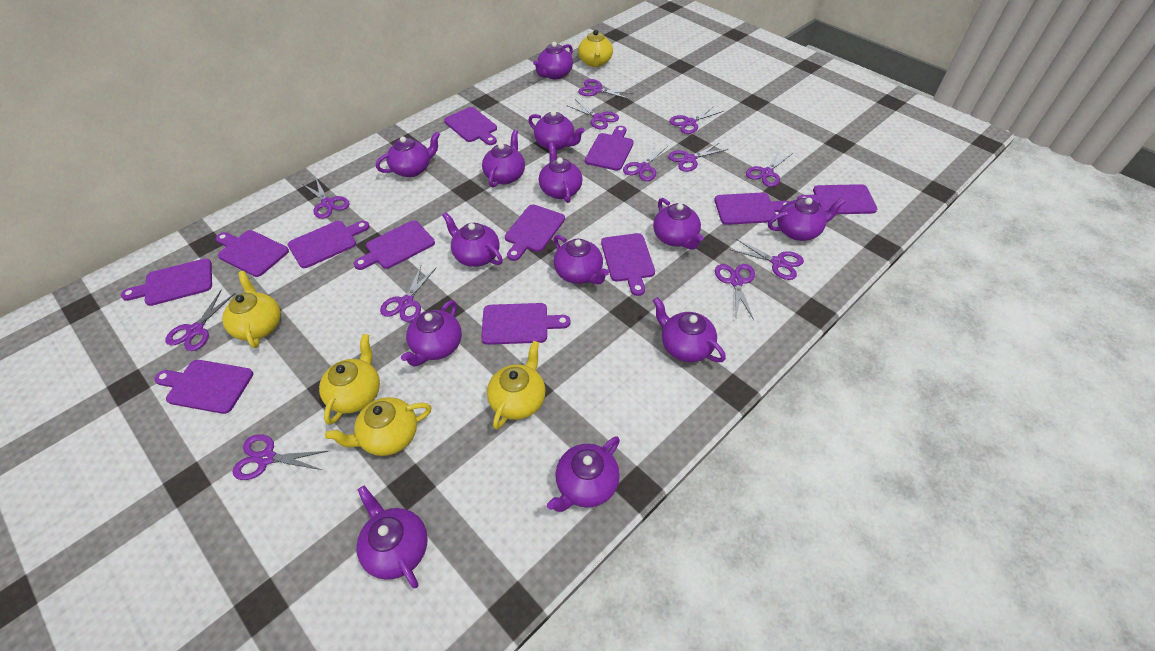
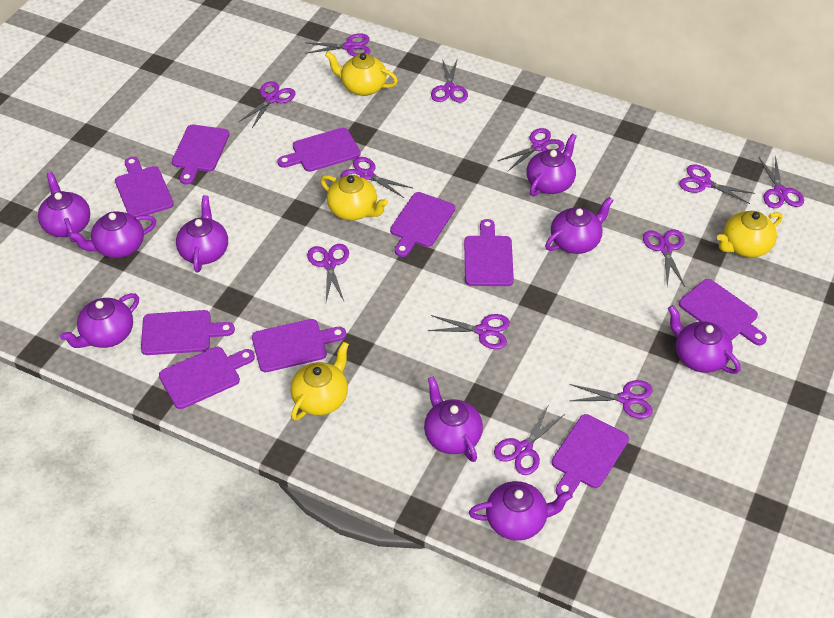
purple cutting board: 12 -> 10
purple teapot: 13 -> 9
yellow teapot: 5 -> 4

